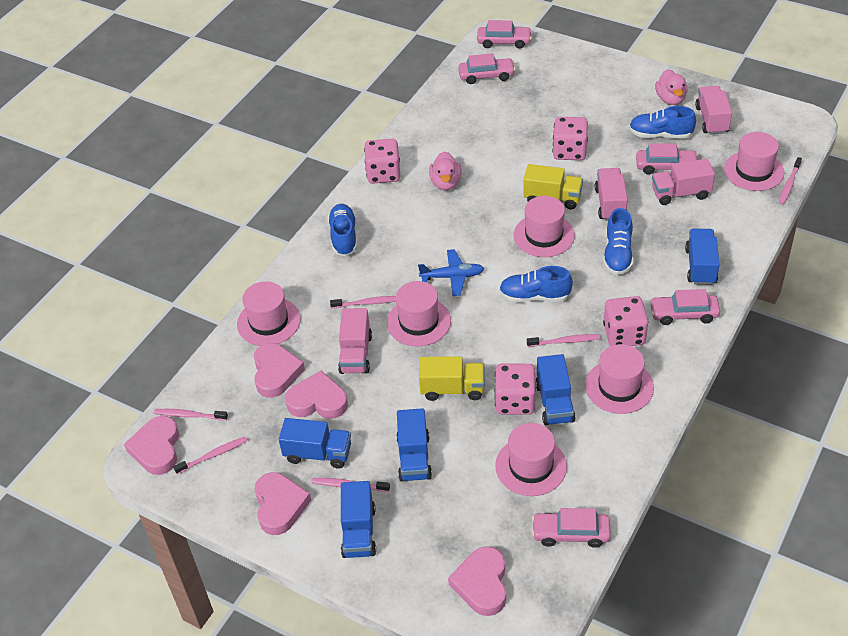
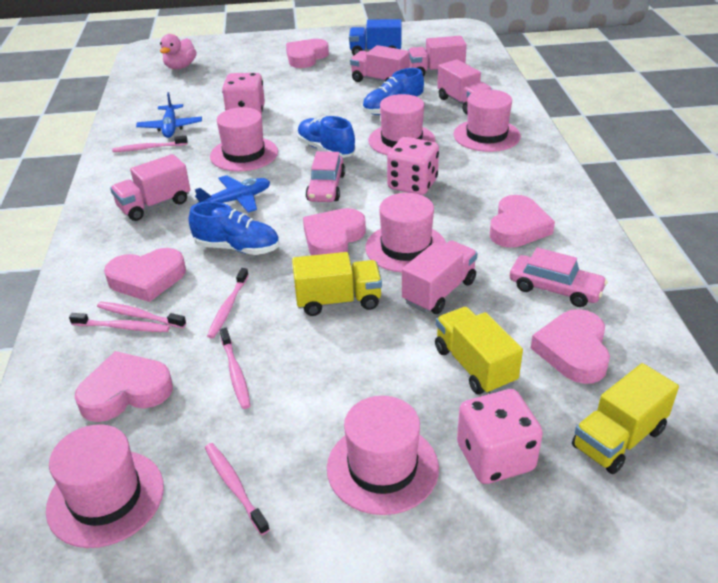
blue plane: 1 -> 2
blue shoe: 4 -> 3
blue truck: 5 -> 1
pink car: 5 -> 2
pink dice: 4 -> 3
pink duck: 2 -> 1
pink heart: 5 -> 6
pink truck: 4 -> 5
yellow truck: 2 -> 3

